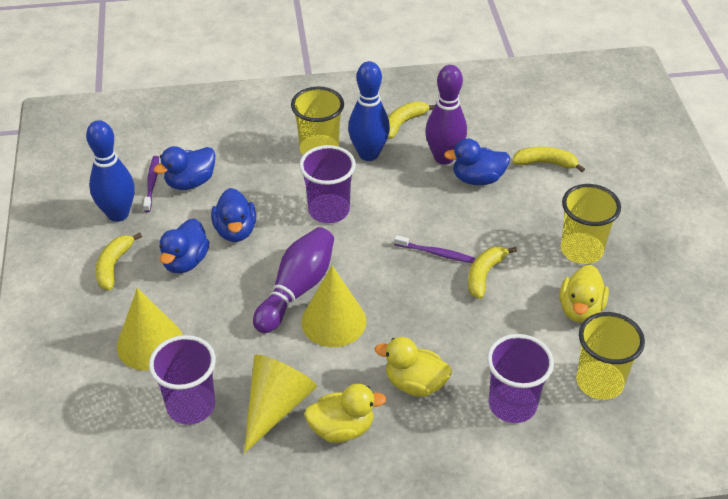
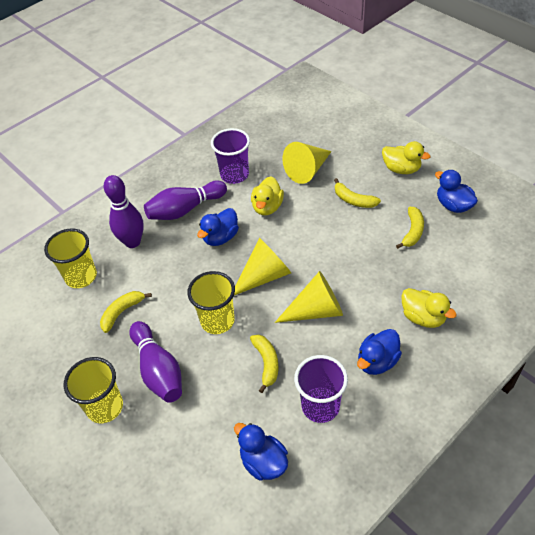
blue bowling pin: 2 -> 0
purple bowling pin: 2 -> 3
purple cup: 3 -> 2
purple toothbrush: 2 -> 0

